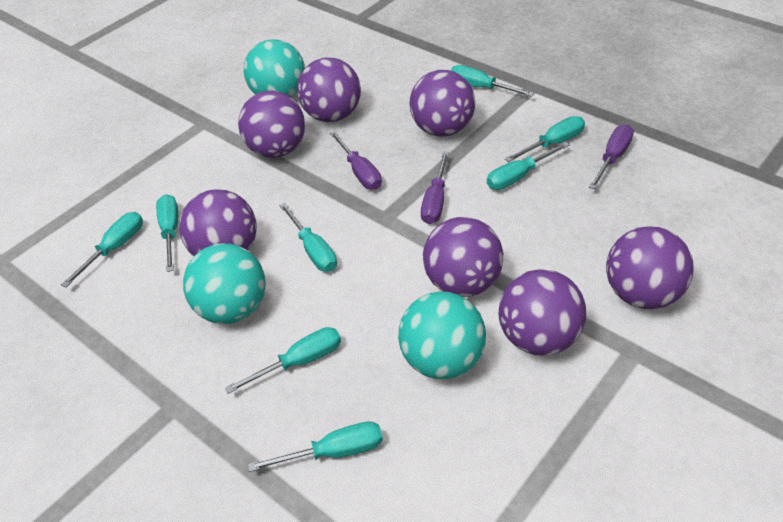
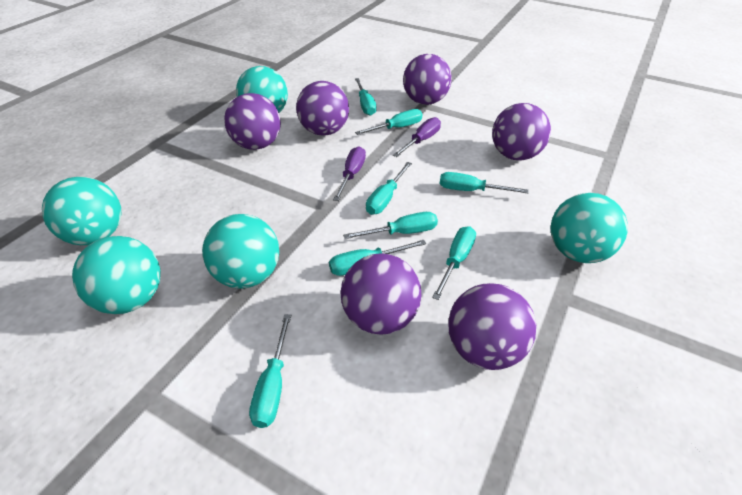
purple ball: 7 -> 6
purple screwdriver: 3 -> 2
turquoise ball: 3 -> 5

